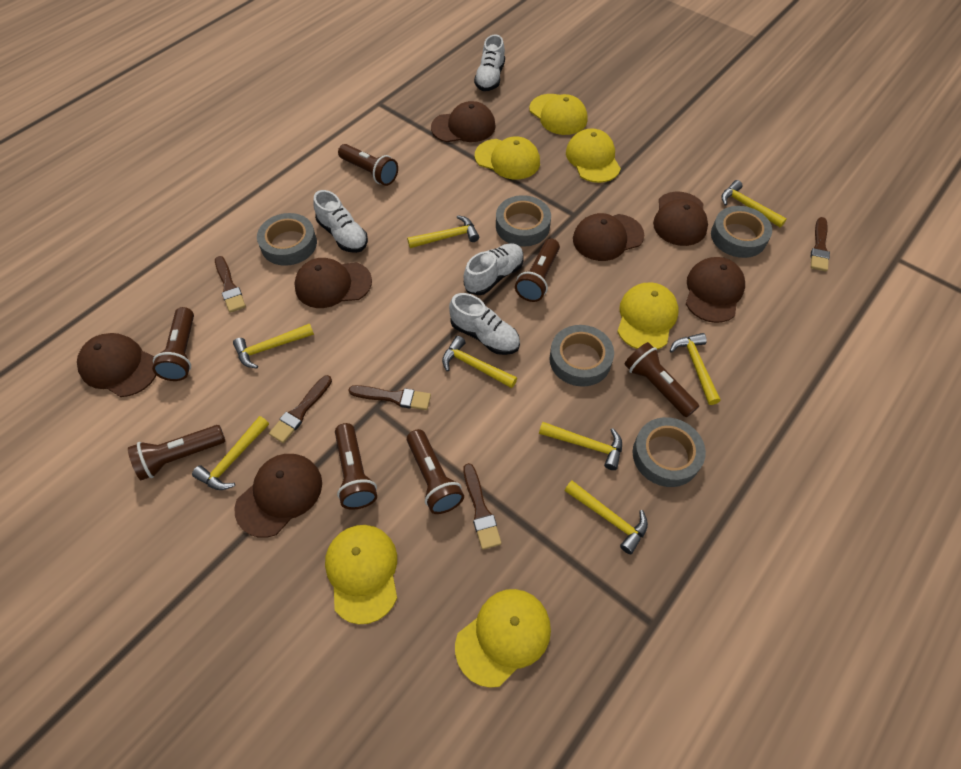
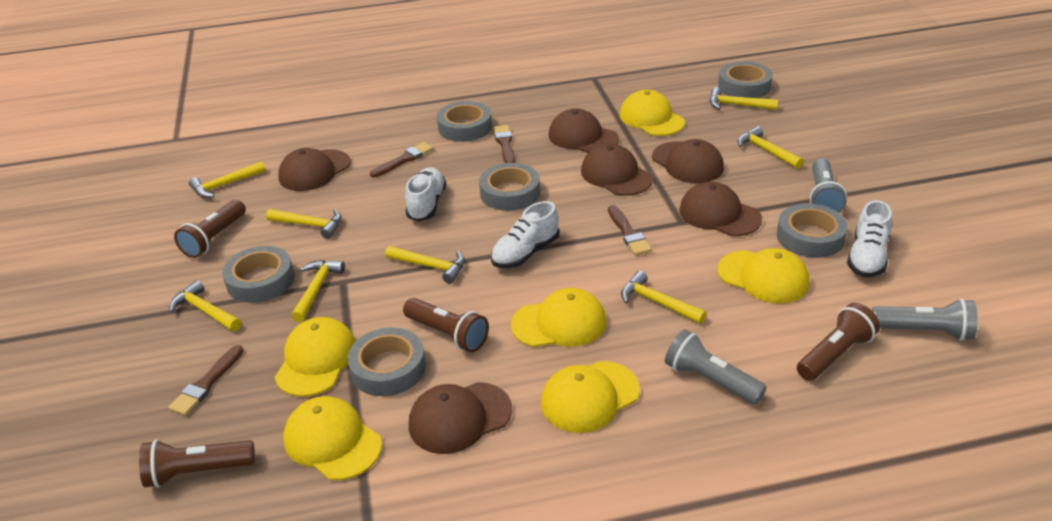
brown brush: 5 -> 4
brown cap: 7 -> 6
brown flashlight: 7 -> 4
grey flashlight: 0 -> 3
grey tape: 5 -> 6
white shoe: 4 -> 3

